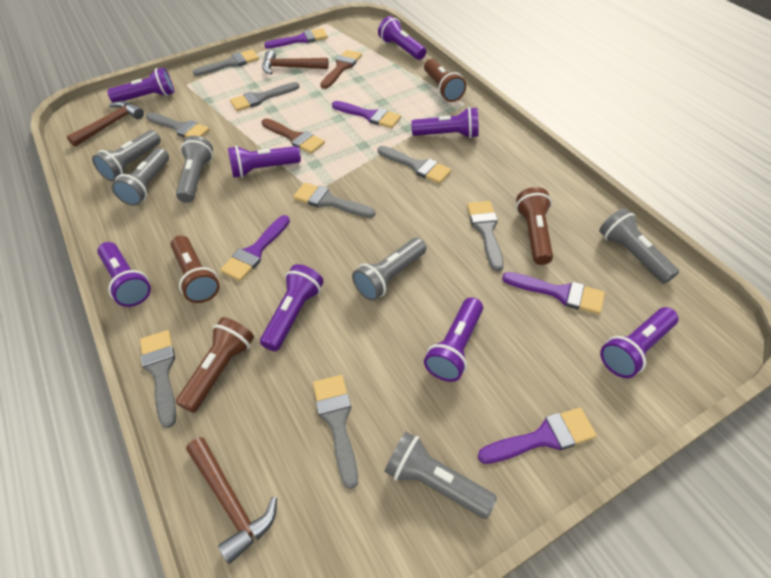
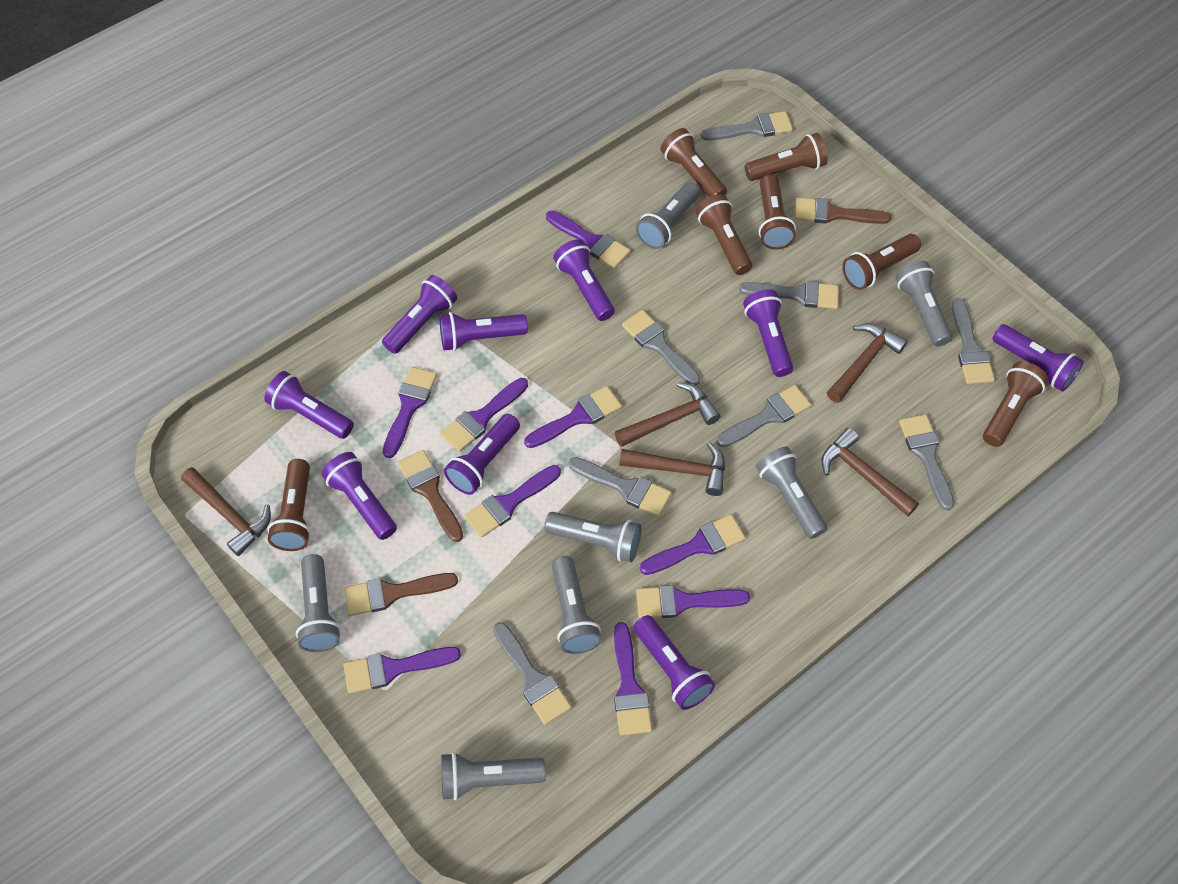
brown brush: 2 -> 3
brown flashlight: 4 -> 7
brown hammer: 3 -> 5
grey flashlight: 6 -> 7
purple brush: 5 -> 9
purple flashlight: 8 -> 9

